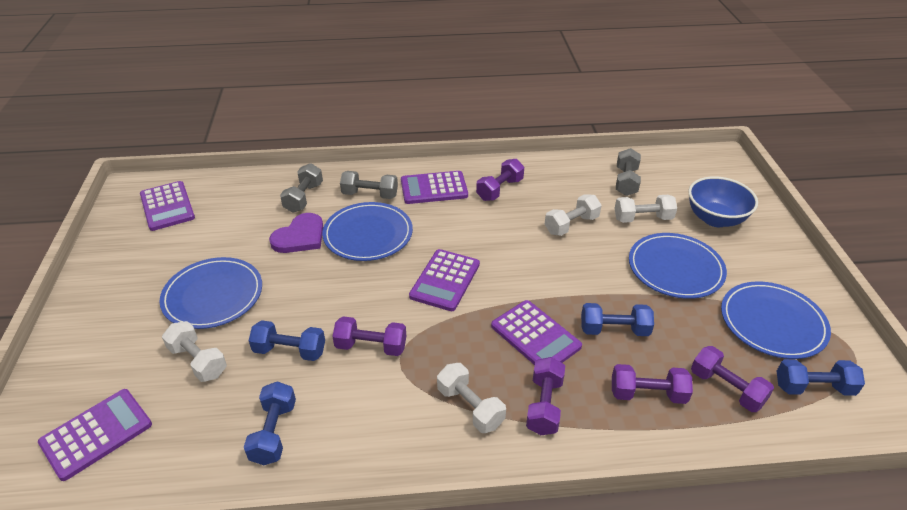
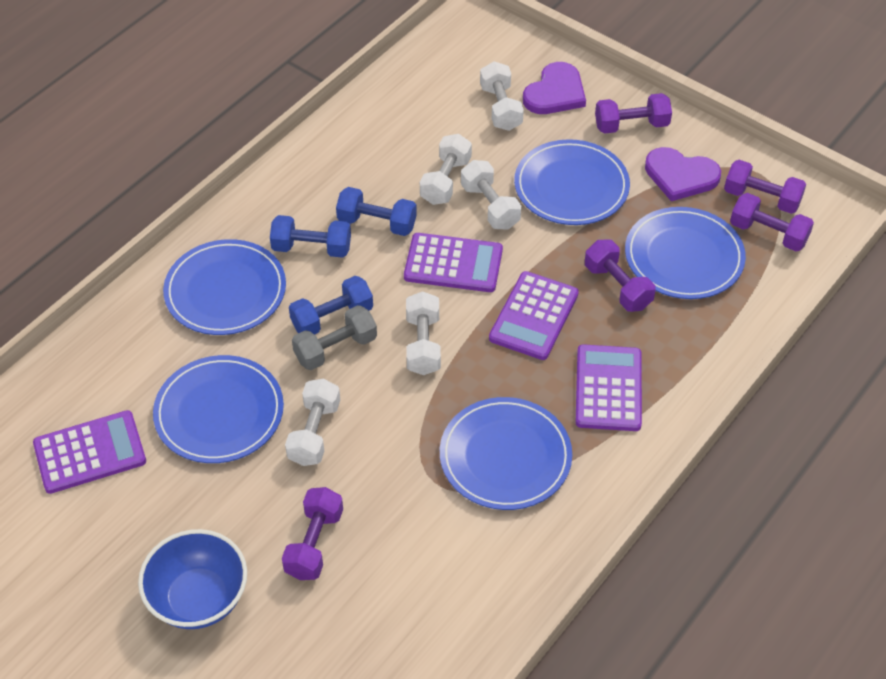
blue dumbbell: 4 -> 3
blue plate: 4 -> 5
grey dumbbell: 3 -> 1
purple calculator: 5 -> 4
purple heart: 1 -> 2
white dumbbell: 4 -> 5

